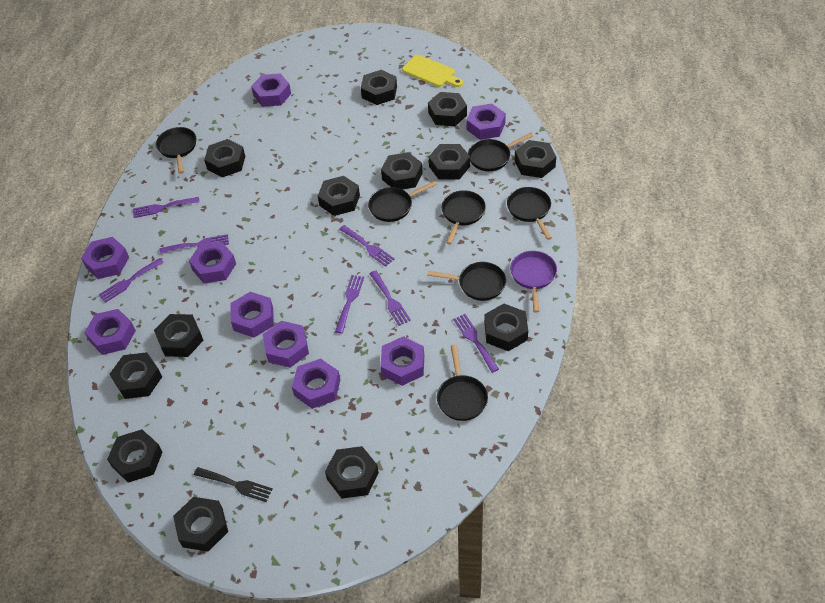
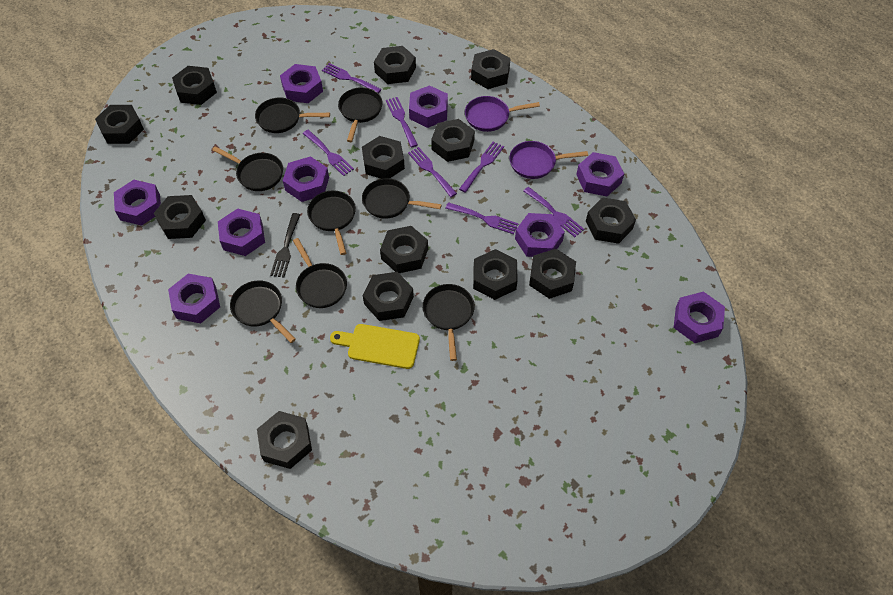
black pan: 7 -> 8
purple pan: 1 -> 2

